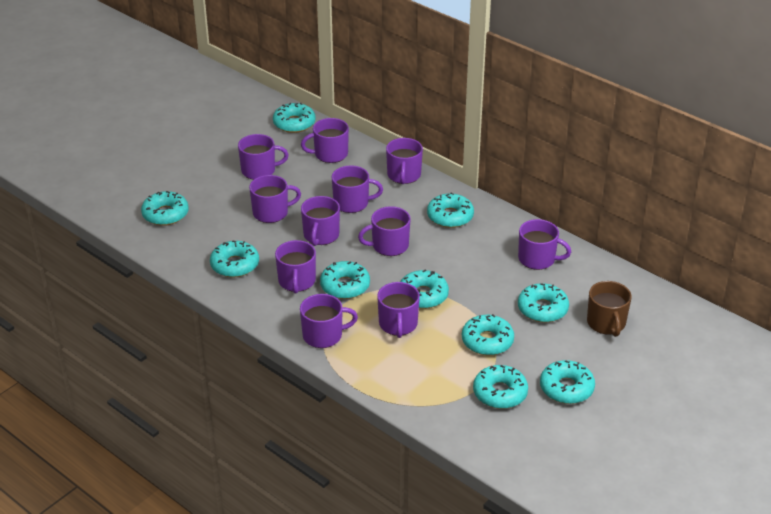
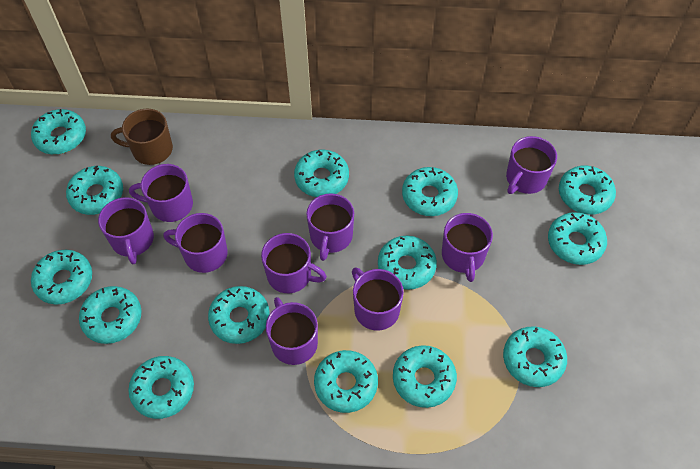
purple mug: 11 -> 9
turquoise donut: 10 -> 14

